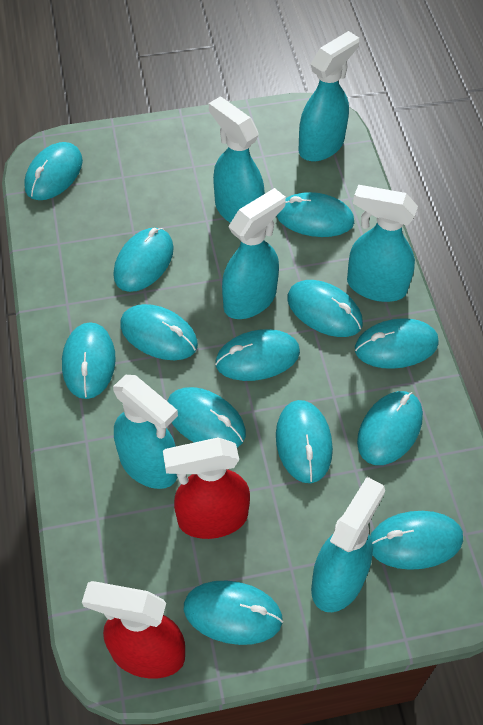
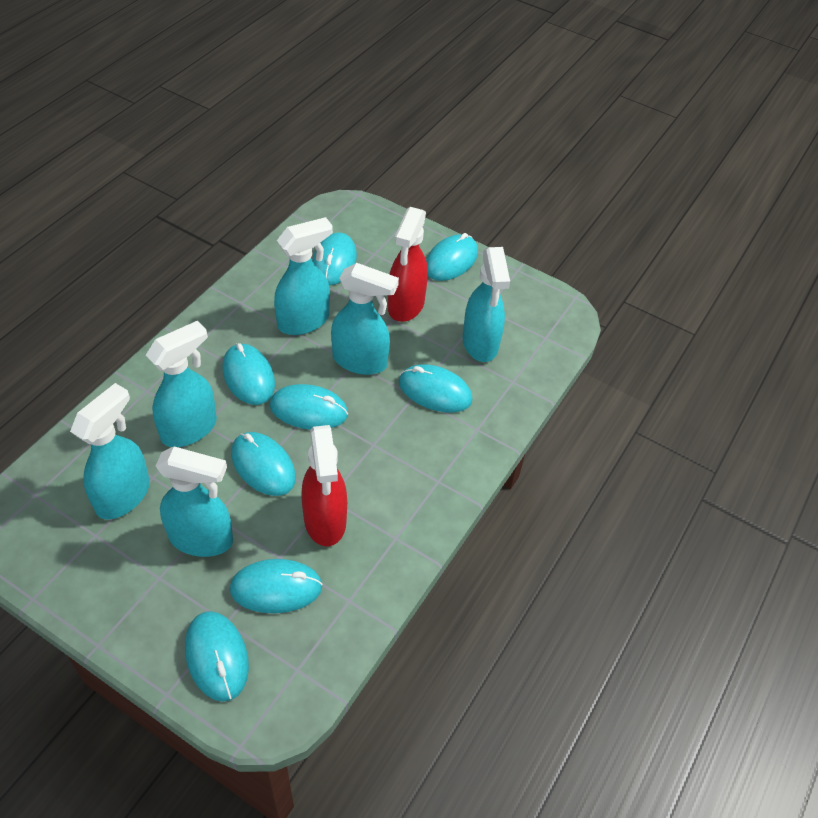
turquoise mouse: 13 -> 8

